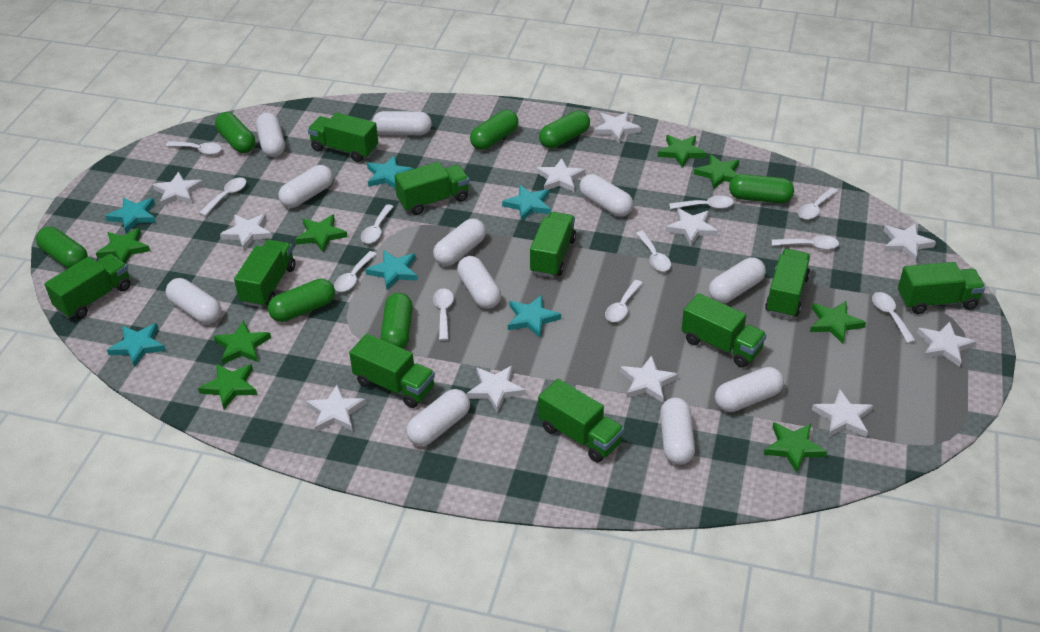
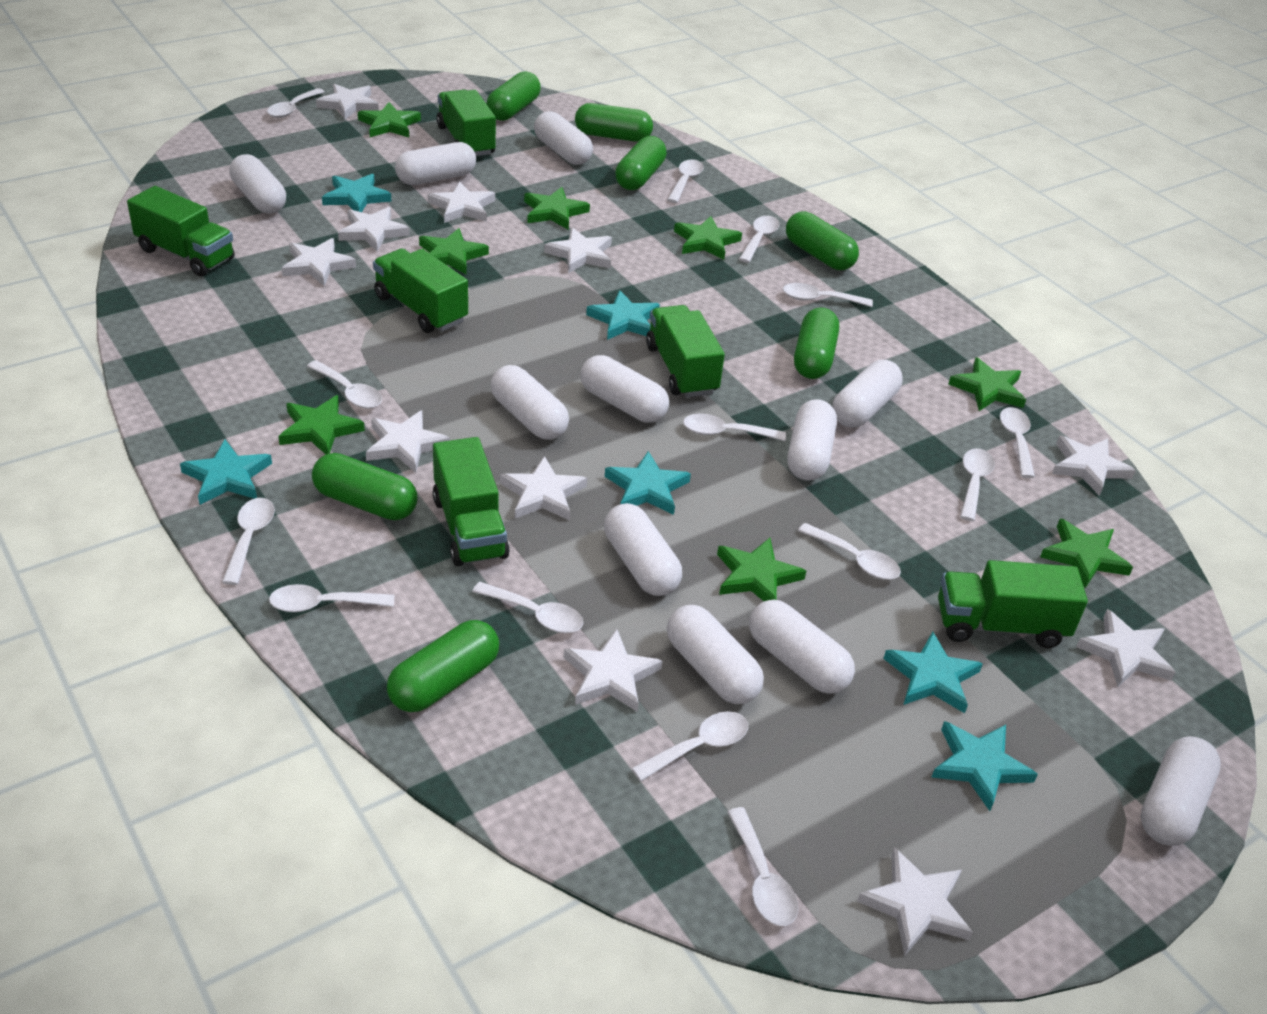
green truck: 10 -> 6
white spoon: 11 -> 14

